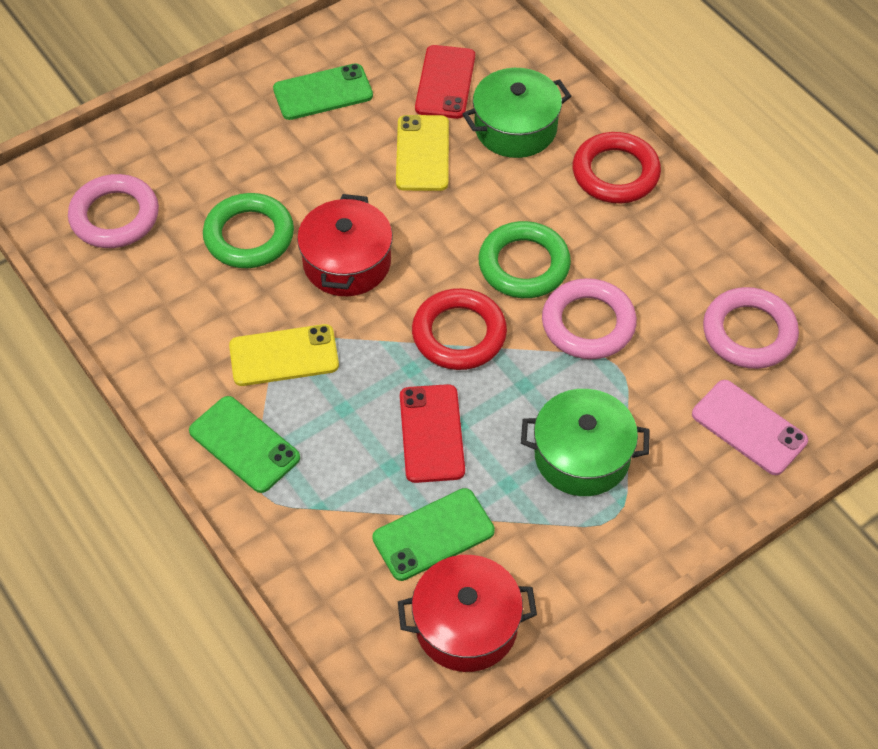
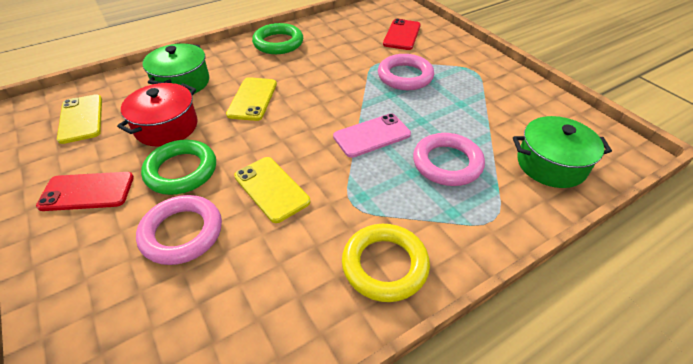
green phone: 3 -> 0
red pot: 2 -> 1
red ring: 2 -> 0
yellow phone: 2 -> 3
yellow ring: 0 -> 1

